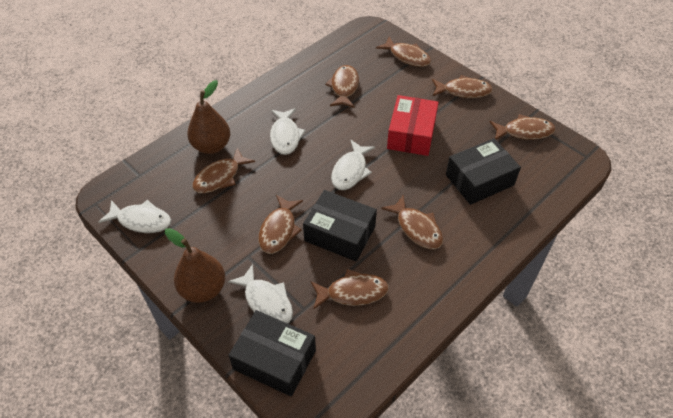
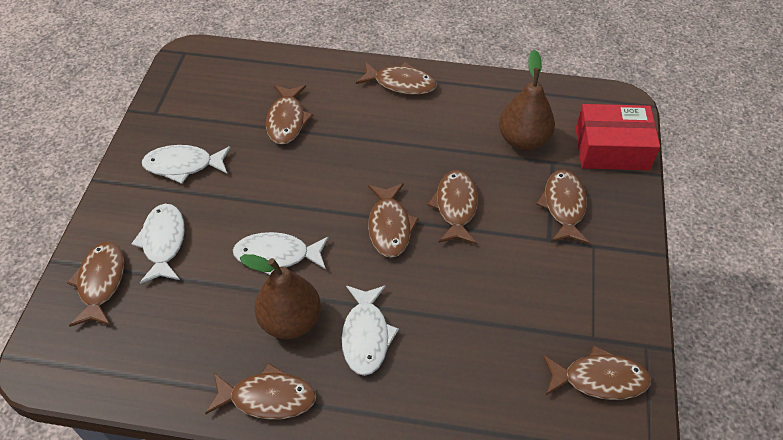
black box: 3 -> 0

